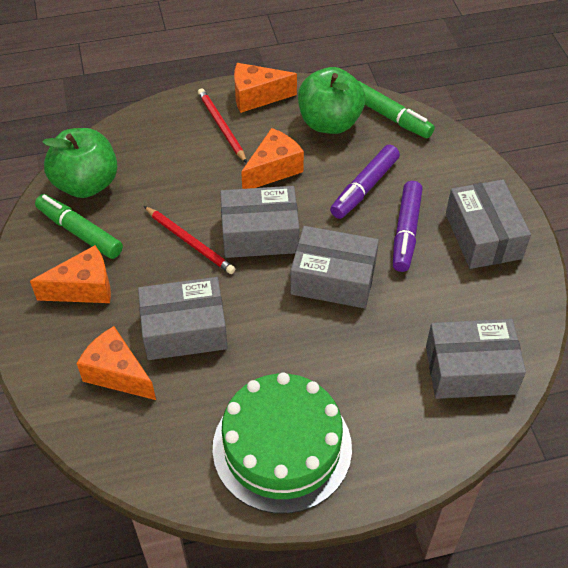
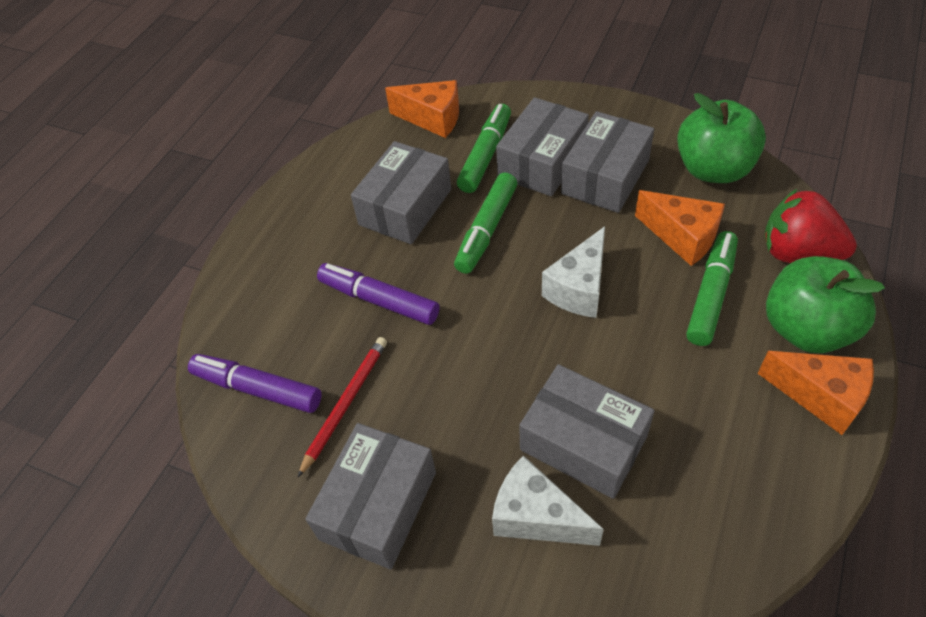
green cake: 1 -> 0
green marker: 2 -> 3
orange cheese: 4 -> 3
red pencil: 2 -> 1
red strawberry: 0 -> 1
white cheese: 0 -> 2

